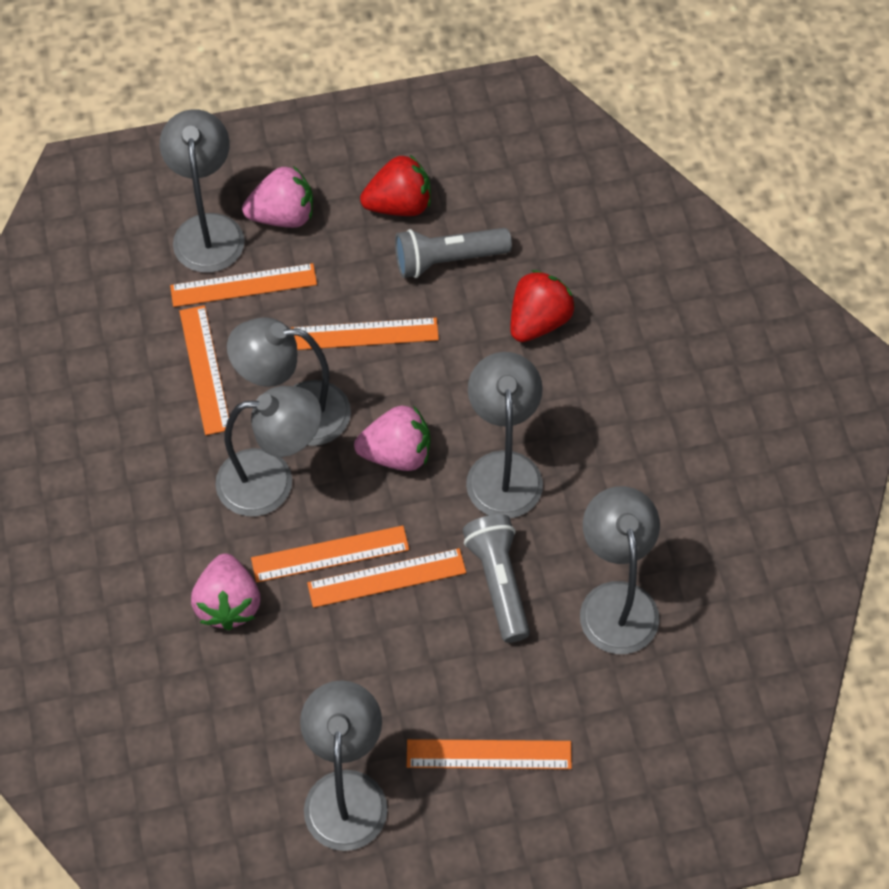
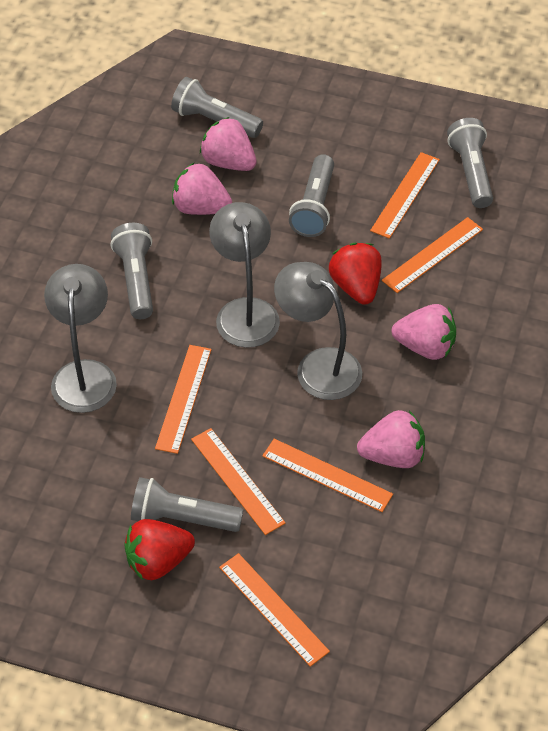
grey flashlight: 2 -> 5
grey lamp: 6 -> 3
pink strawberry: 3 -> 4

